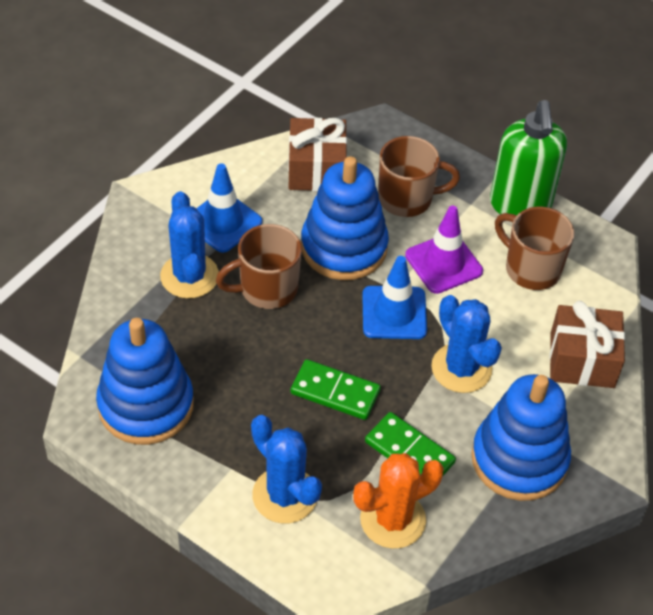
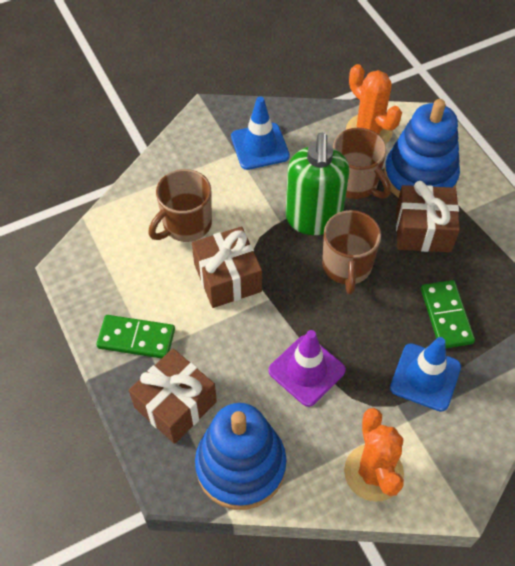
blue cactus: 3 -> 0
blue stacking toy: 3 -> 2
brown gift: 2 -> 3
orange cactus: 1 -> 2

